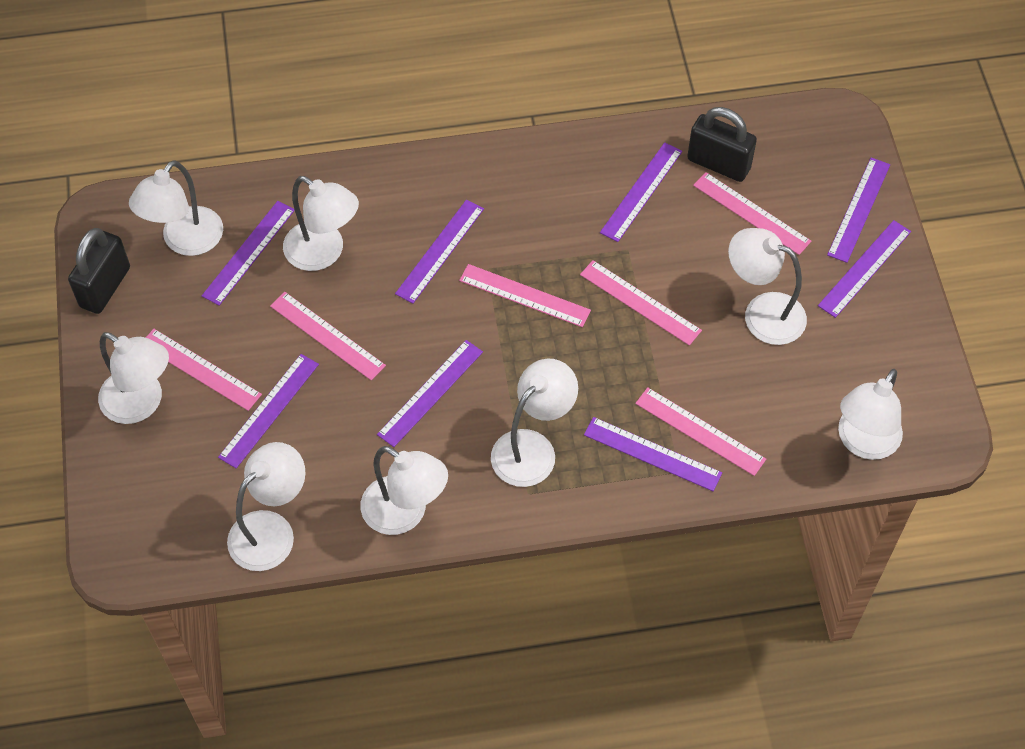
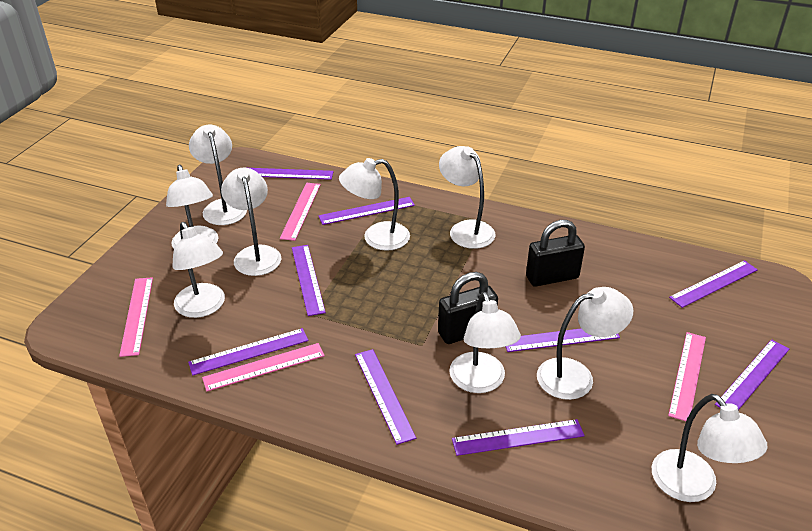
pink ruler: 6 -> 4
purple ruler: 8 -> 9
white lamp: 8 -> 9

